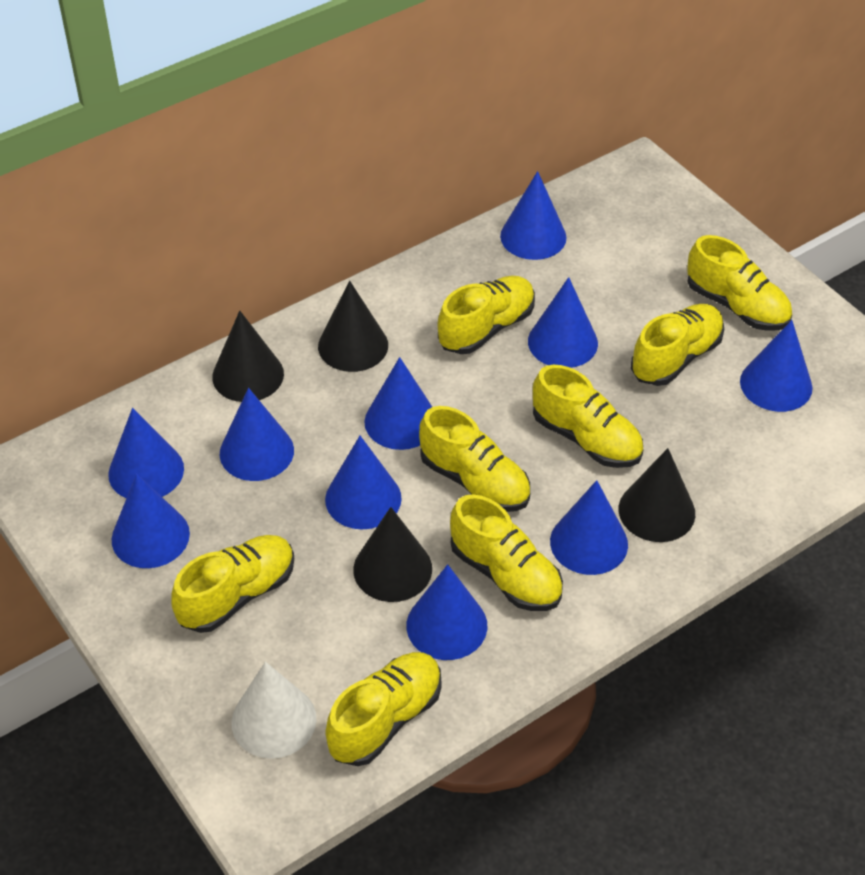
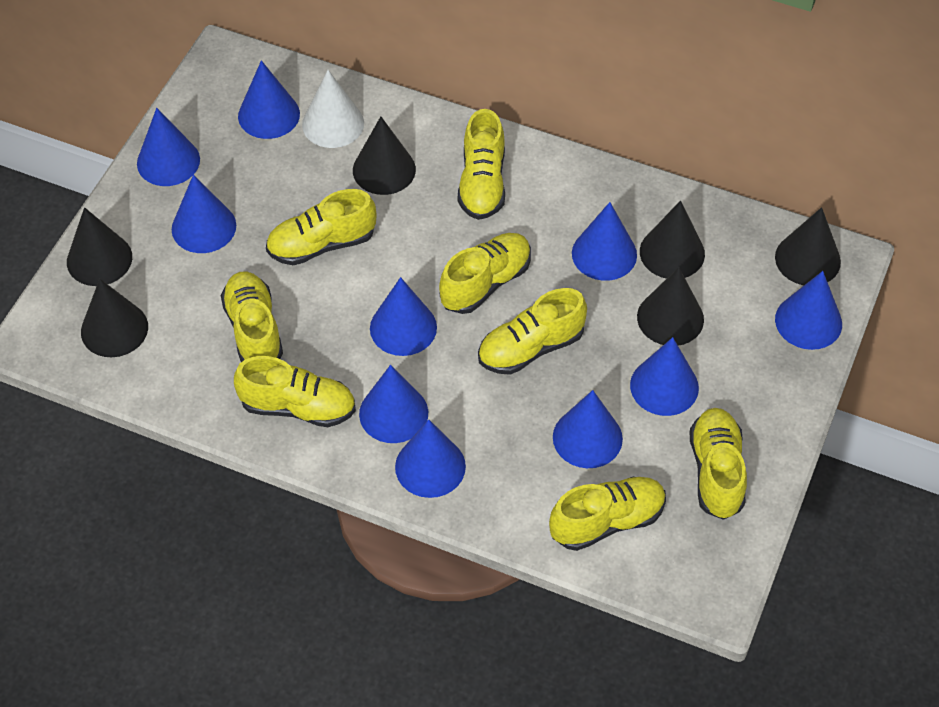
black cone: 4 -> 6

